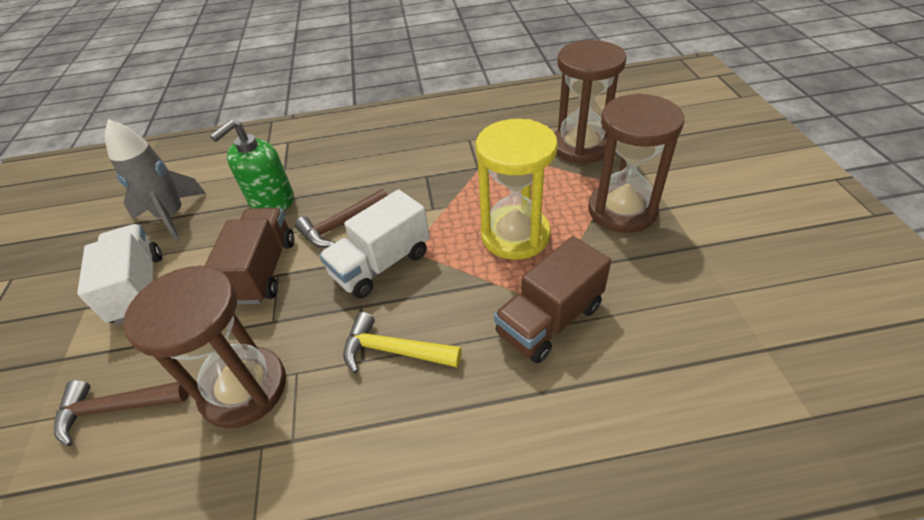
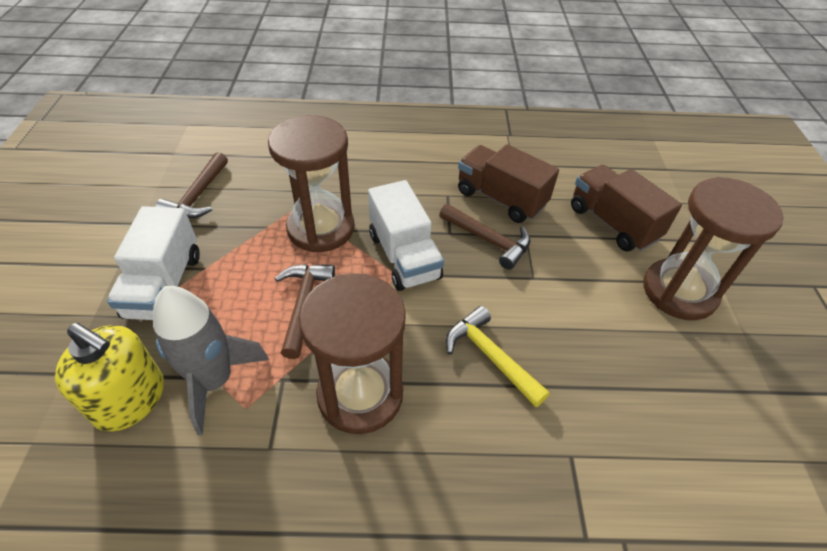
brown hammer: 2 -> 3
green soap dispenser: 1 -> 0
yellow hourglass: 1 -> 0
yellow soap dispenser: 0 -> 1

